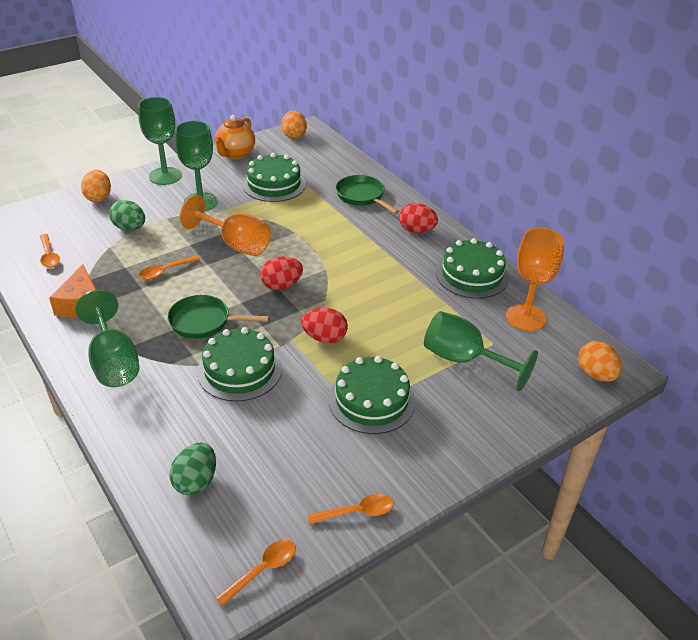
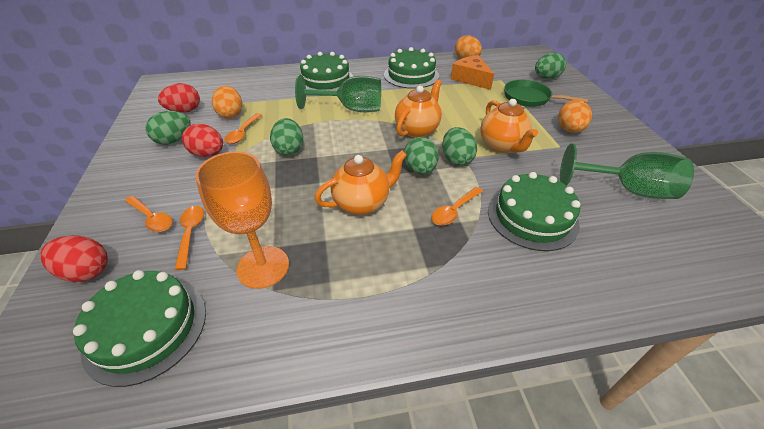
green egg: 2 -> 5
green goblet: 4 -> 2
green pan: 2 -> 1
orange goblet: 2 -> 1
orange teapot: 1 -> 3

